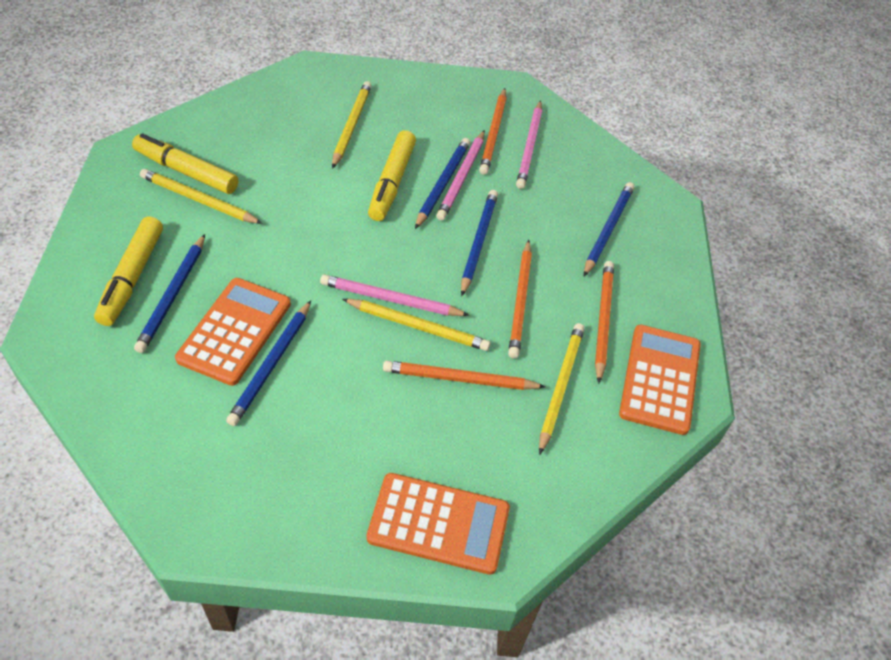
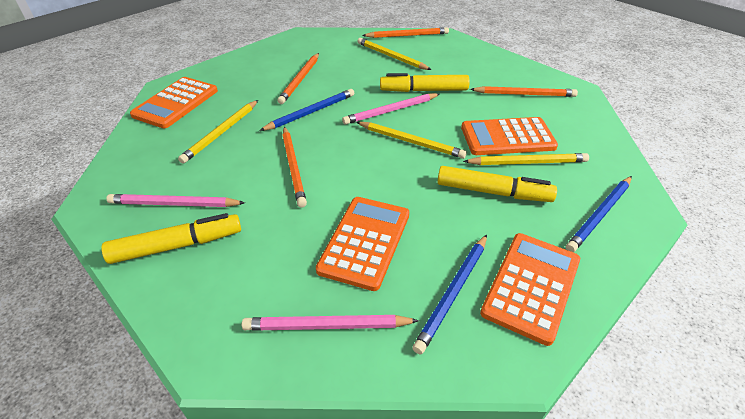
blue pencil: 5 -> 3
orange calculator: 3 -> 4

